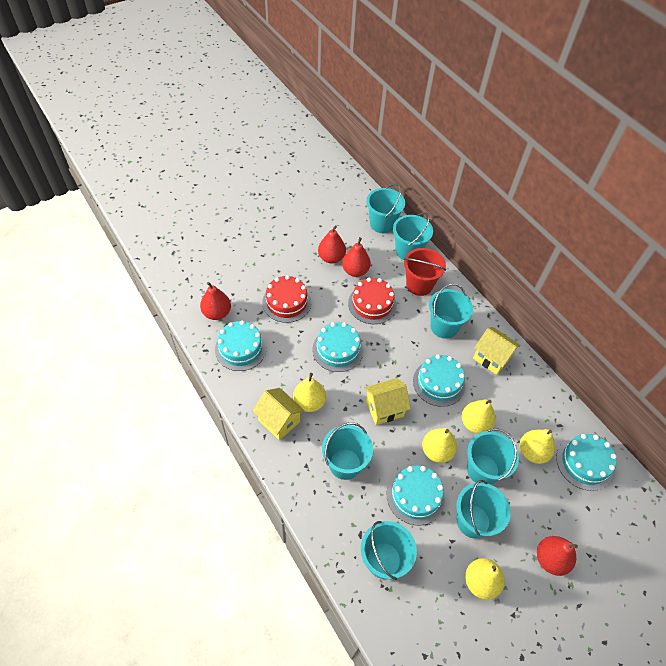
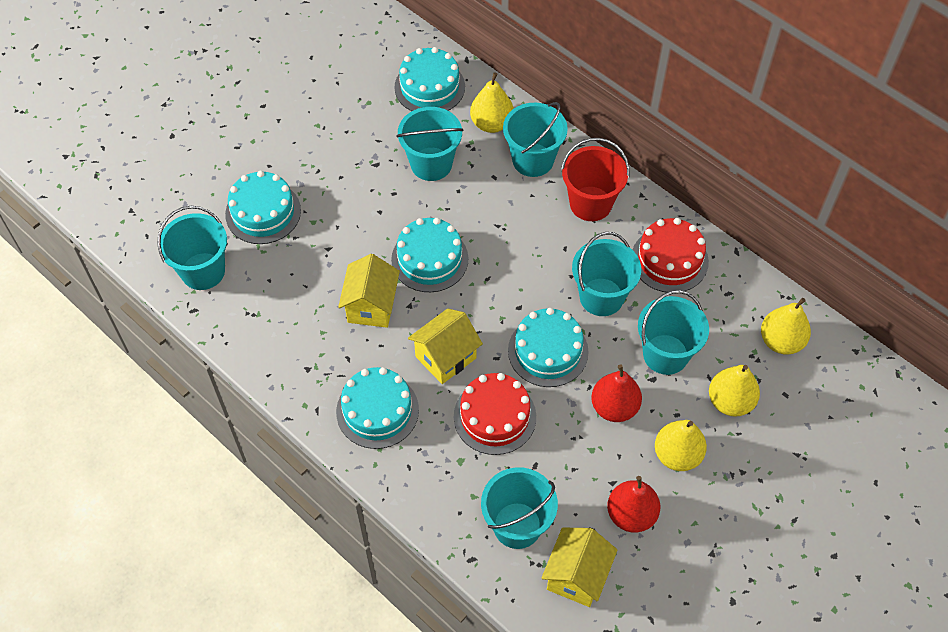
red pear: 4 -> 2
turquoise bucket: 7 -> 6
yellow pear: 5 -> 4

